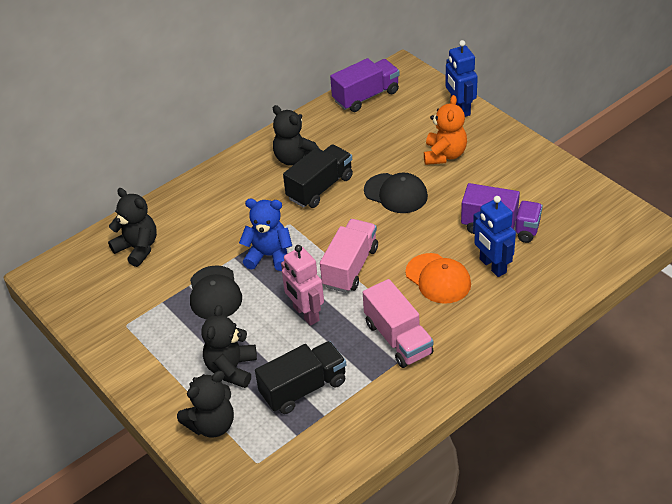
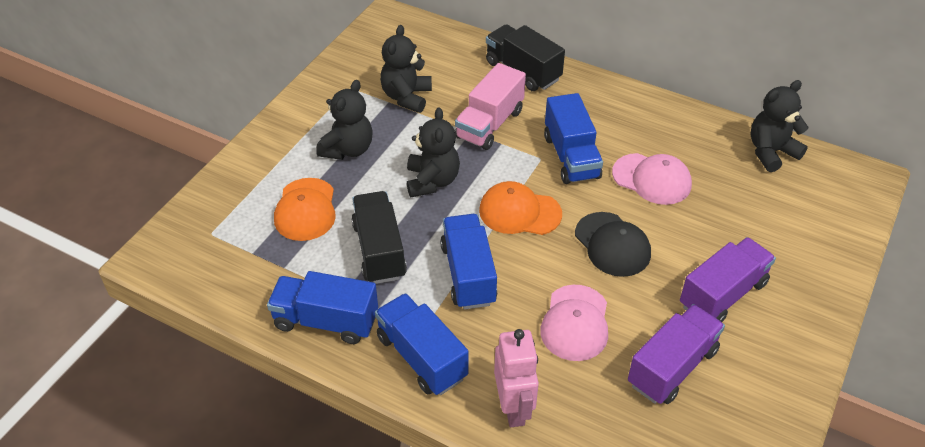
black cap: 2 -> 1
blue robot: 2 -> 0
blue teddy bear: 1 -> 0
blue truck: 0 -> 4
orange cap: 1 -> 2
orange teddy bear: 1 -> 0
pink cap: 0 -> 2
pink truck: 2 -> 1

